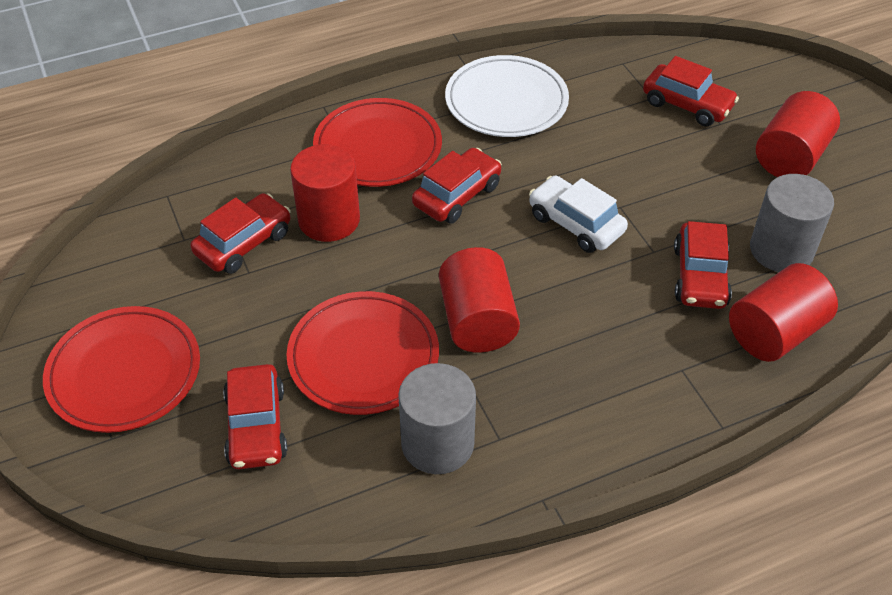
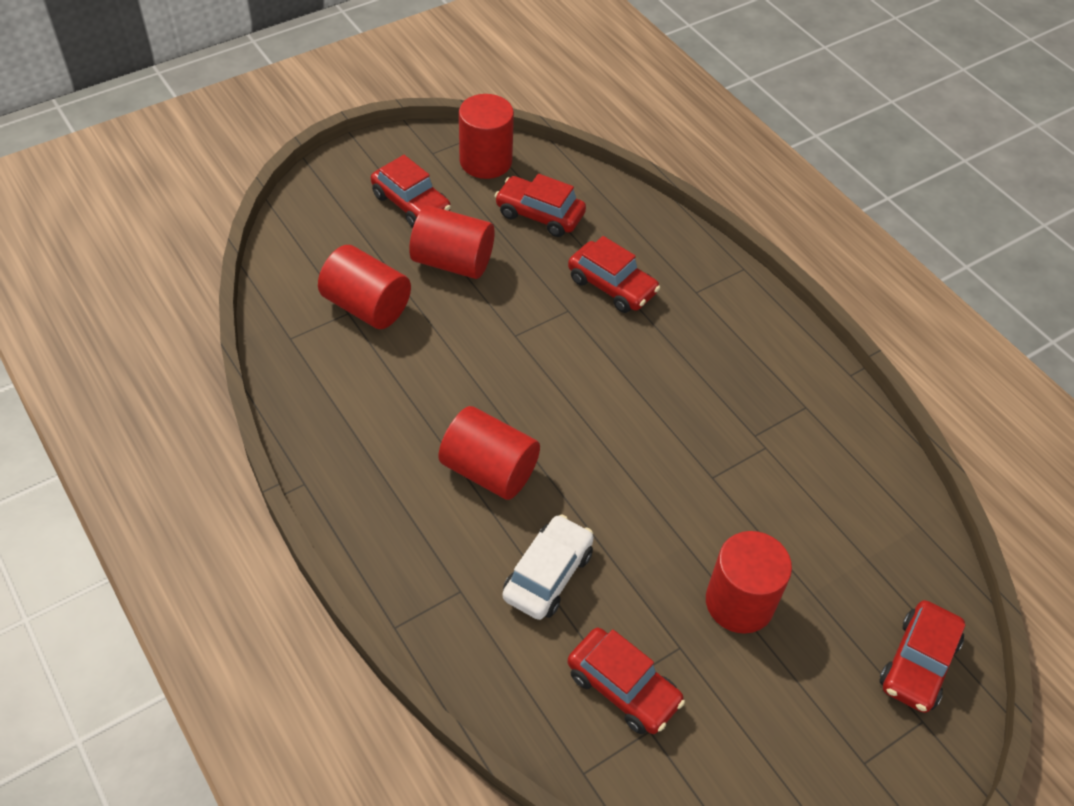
grey cylinder: 2 -> 0
red cylinder: 4 -> 5
red plate: 3 -> 0
white plate: 1 -> 0

